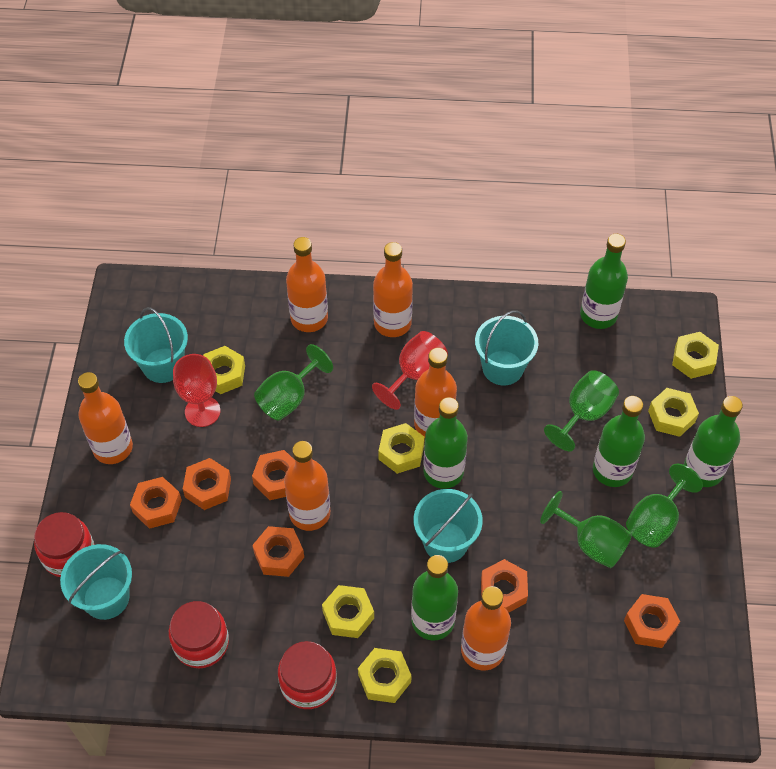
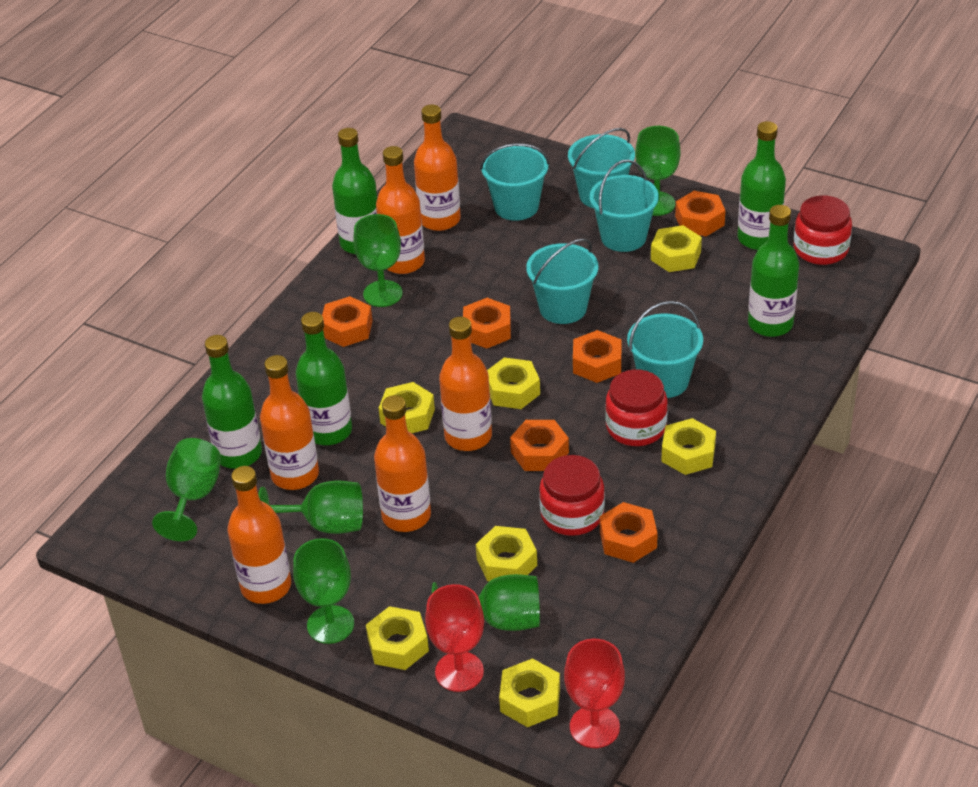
green goblet: 4 -> 6
turquoise bucket: 4 -> 5
yellow nut: 6 -> 7

